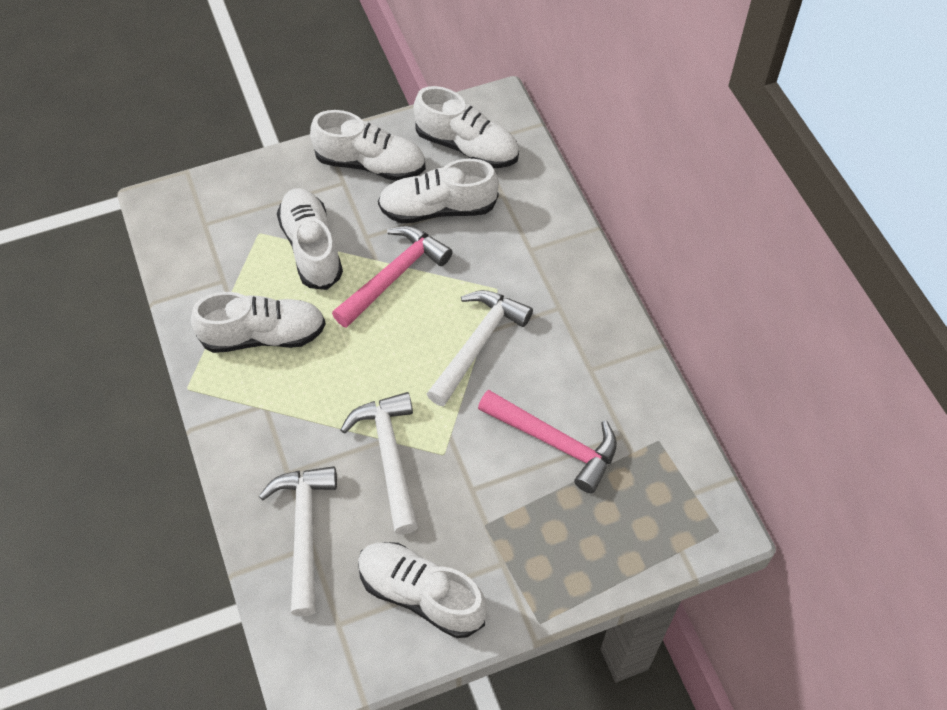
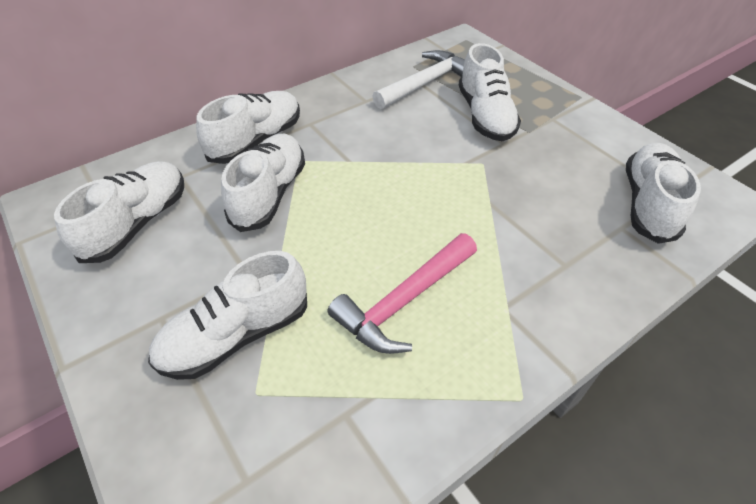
pink hammer: 2 -> 1
white hammer: 3 -> 1

